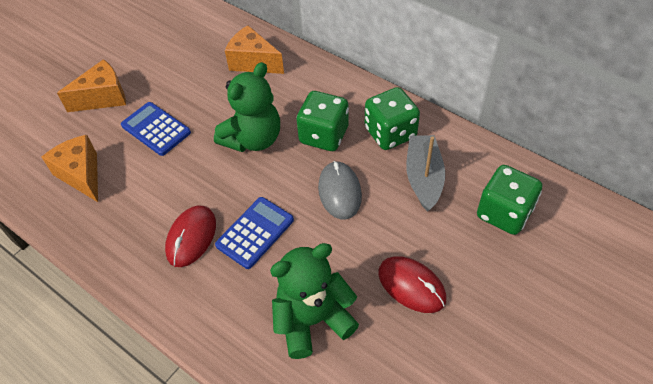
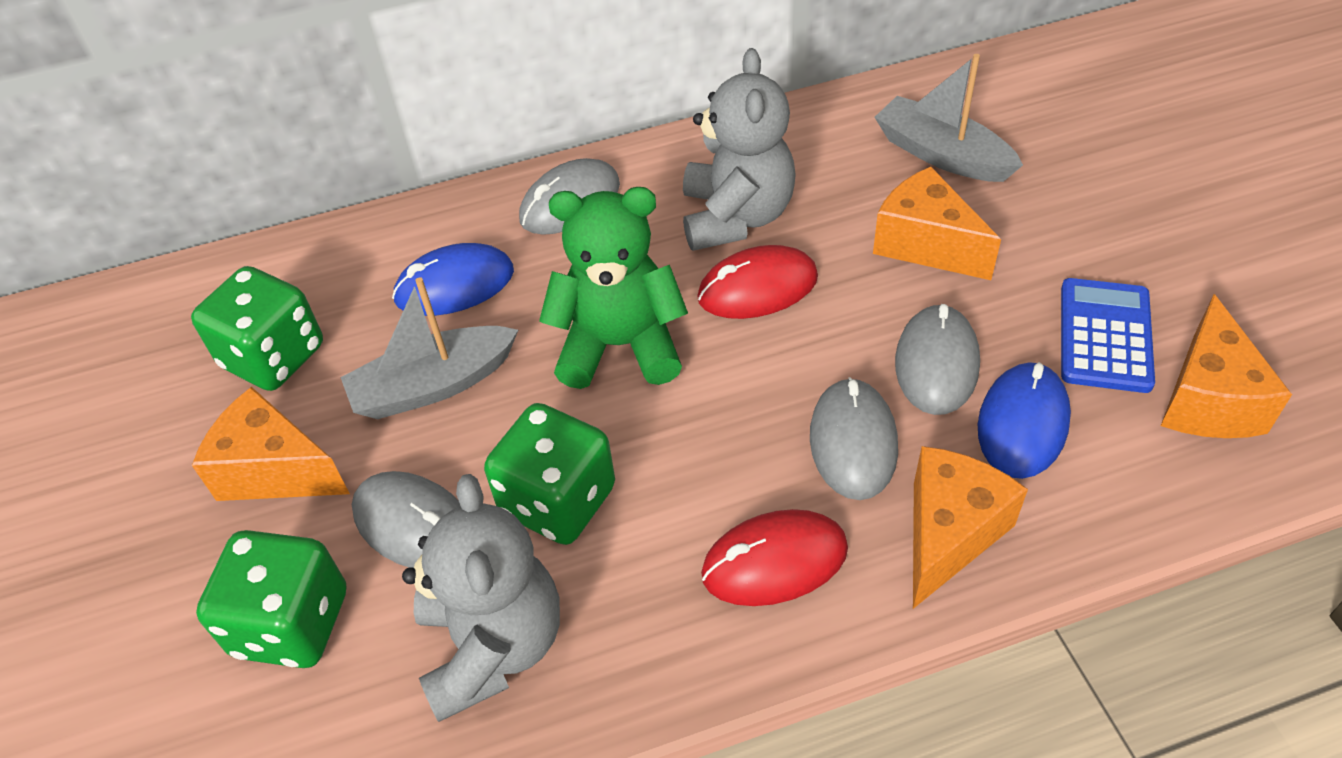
blue calculator: 2 -> 1
blue mouse: 0 -> 2
green teddy bear: 2 -> 1
grey boat: 1 -> 2
grey mouse: 1 -> 4
grey teddy bear: 0 -> 2
orange cheese: 3 -> 4

